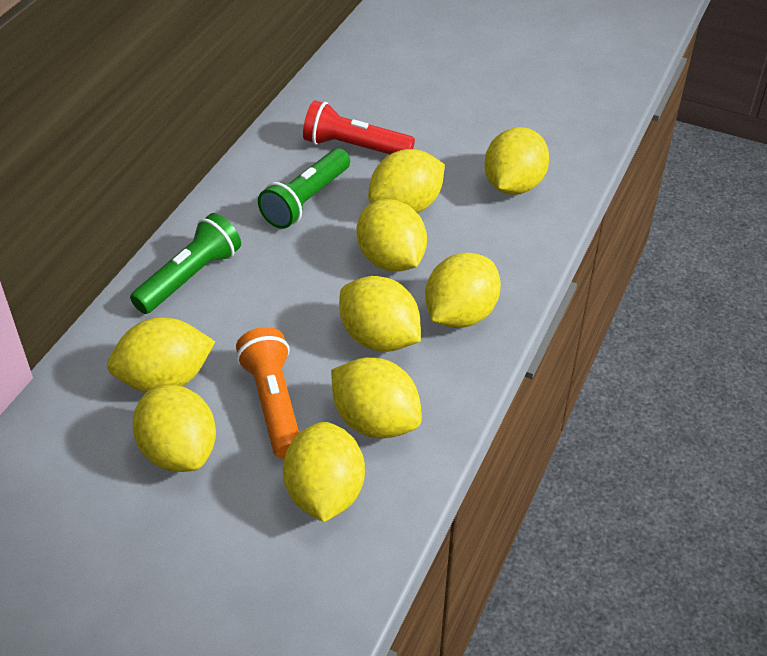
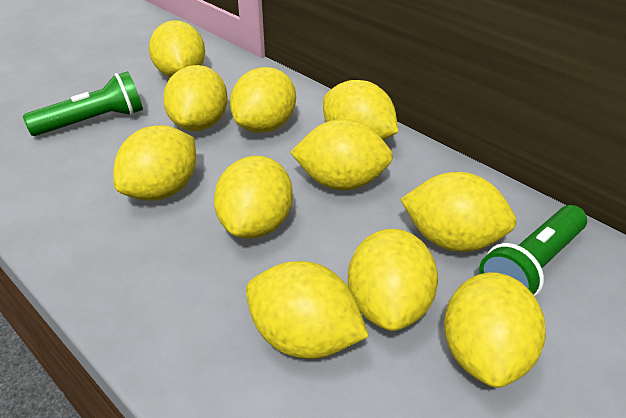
orange flashlight: 1 -> 0
red flashlight: 1 -> 0
yellow lemon: 9 -> 11

